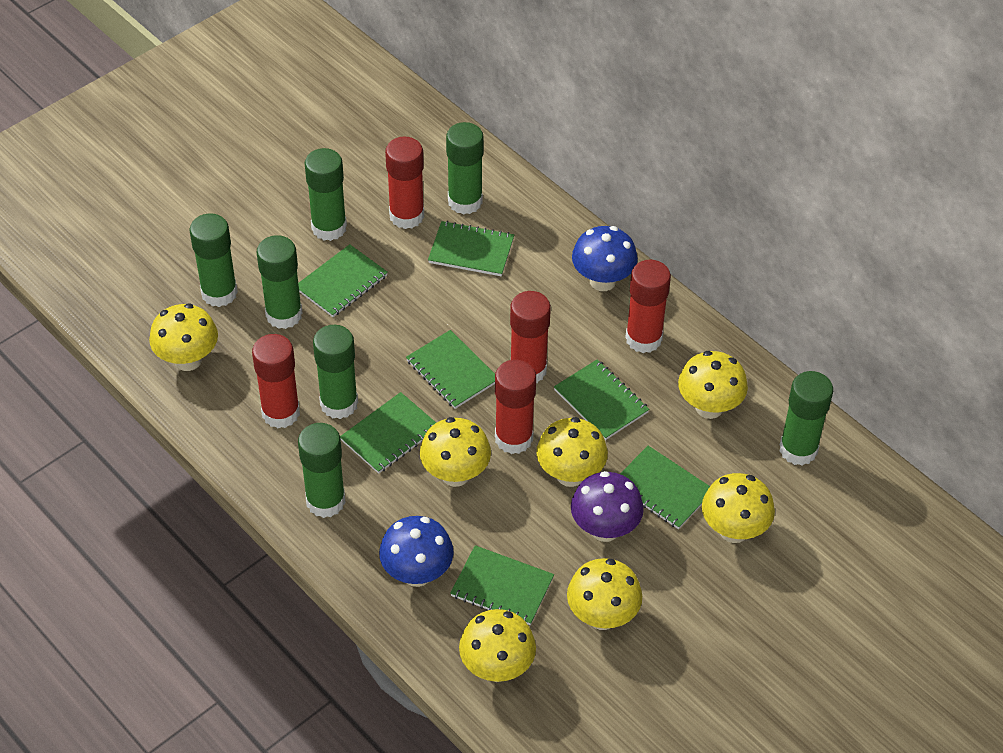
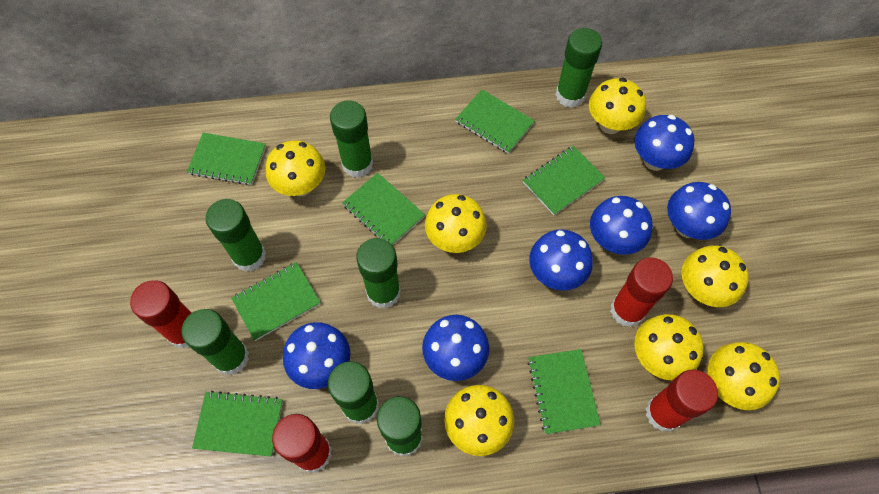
blue mushroom: 2 -> 6
purple mushroom: 1 -> 0
red glue stick: 5 -> 4

